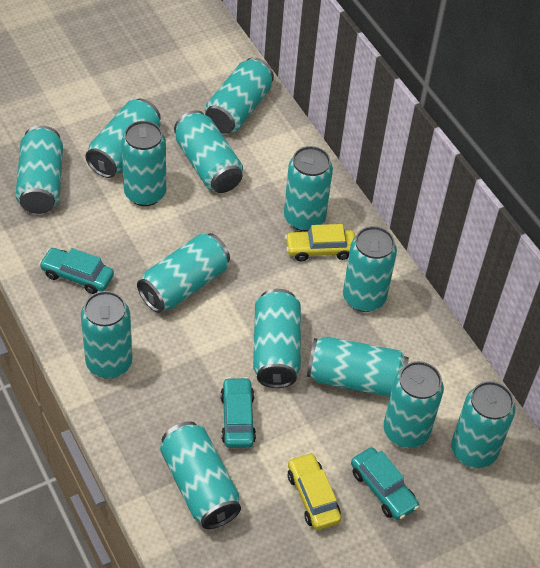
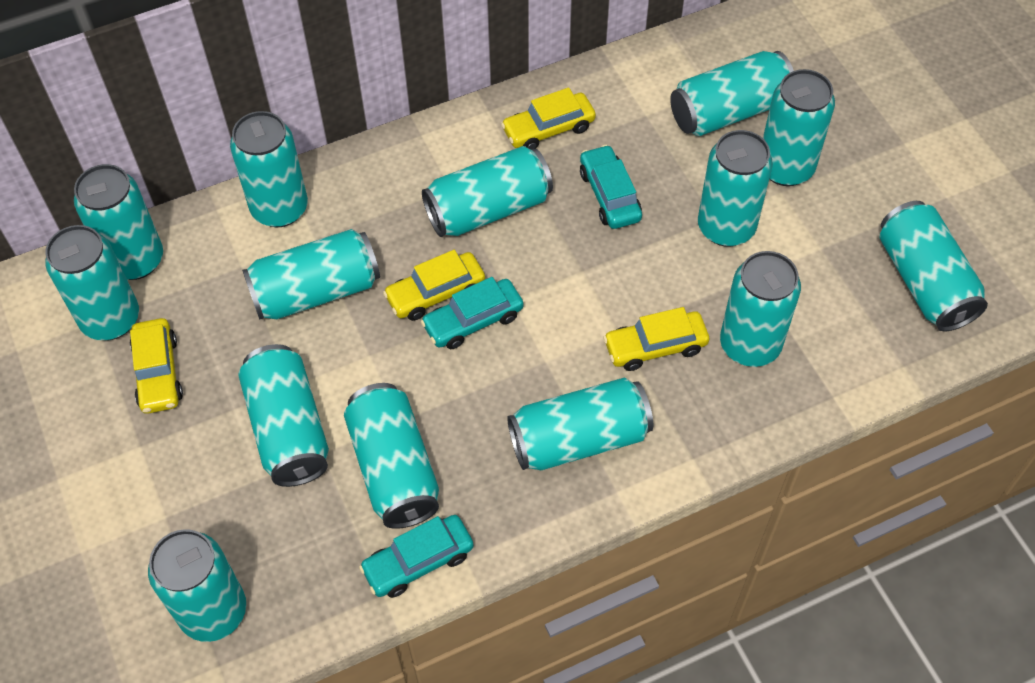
yellow car: 2 -> 4

